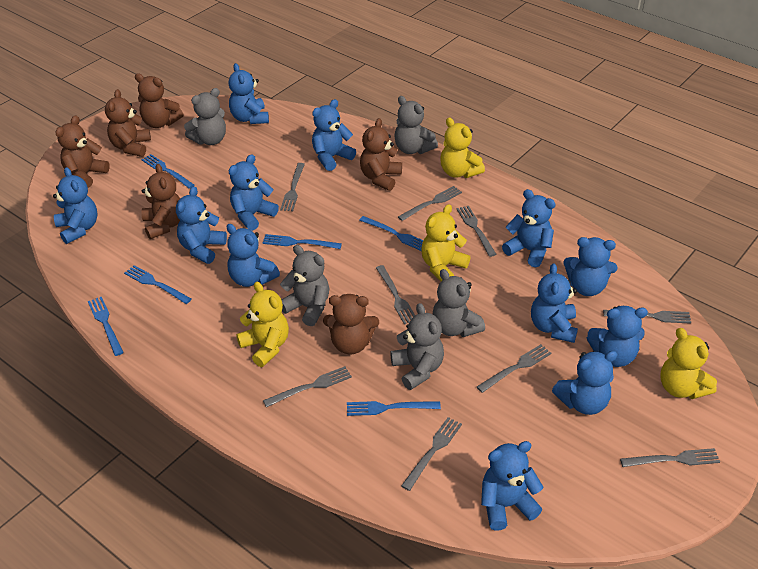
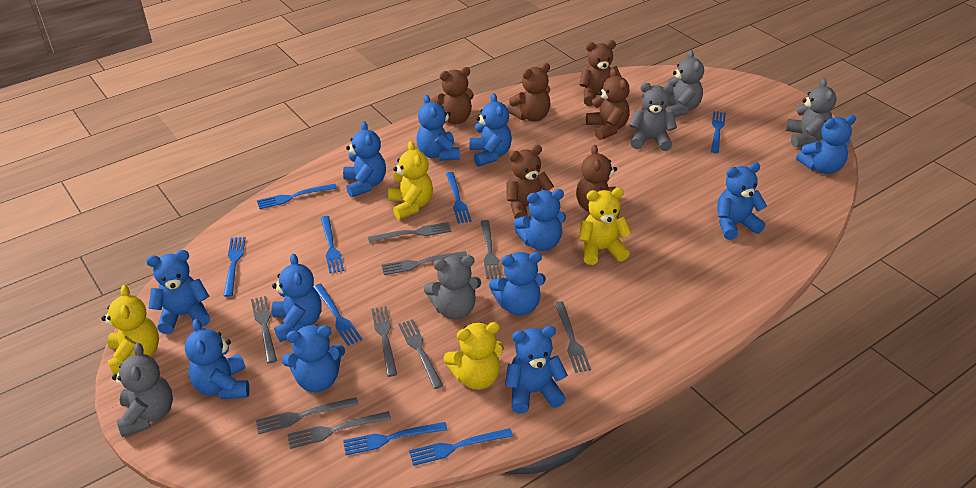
blue fork: 6 -> 8

